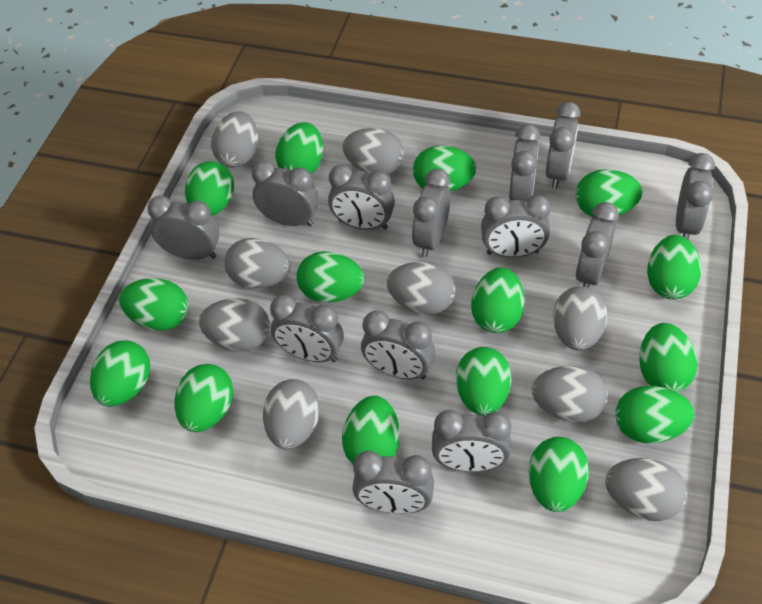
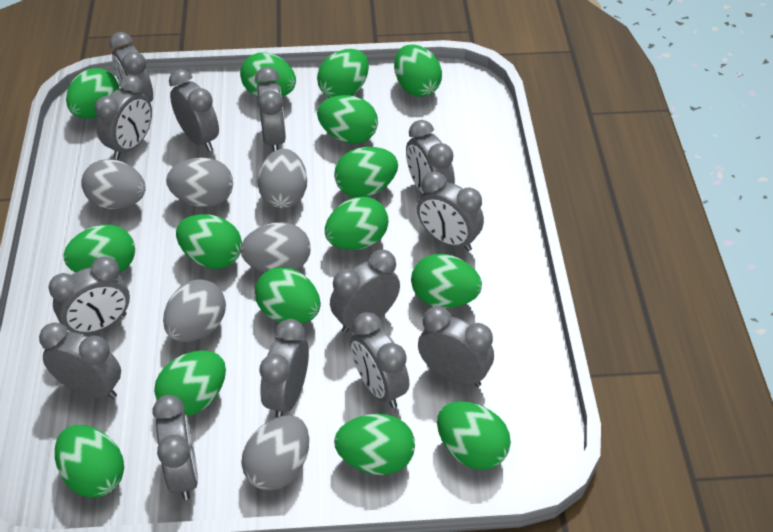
grey egg: 9 -> 6

